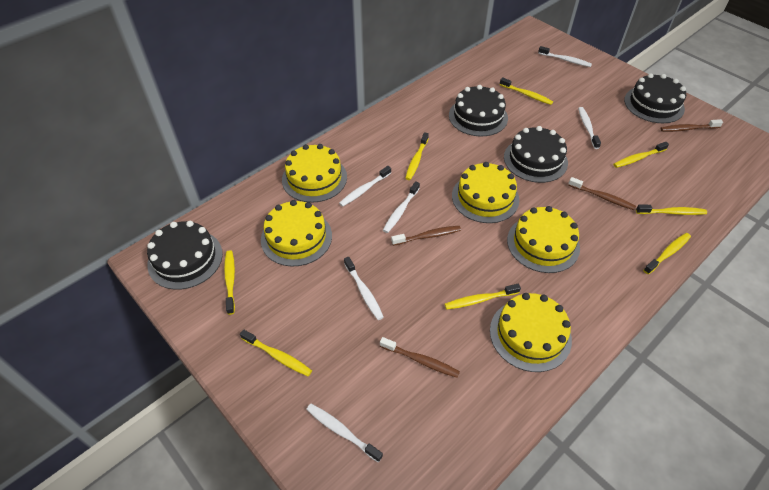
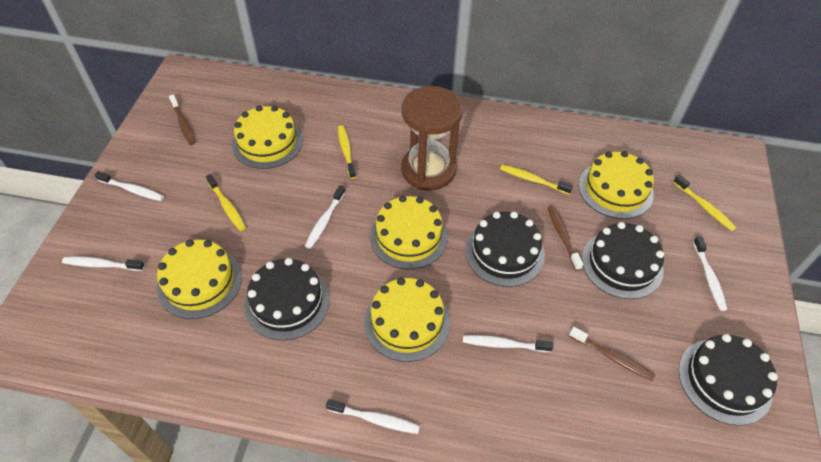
brown hourglass: 0 -> 1
brown toothbrush: 4 -> 3
yellow toothbrush: 8 -> 4

